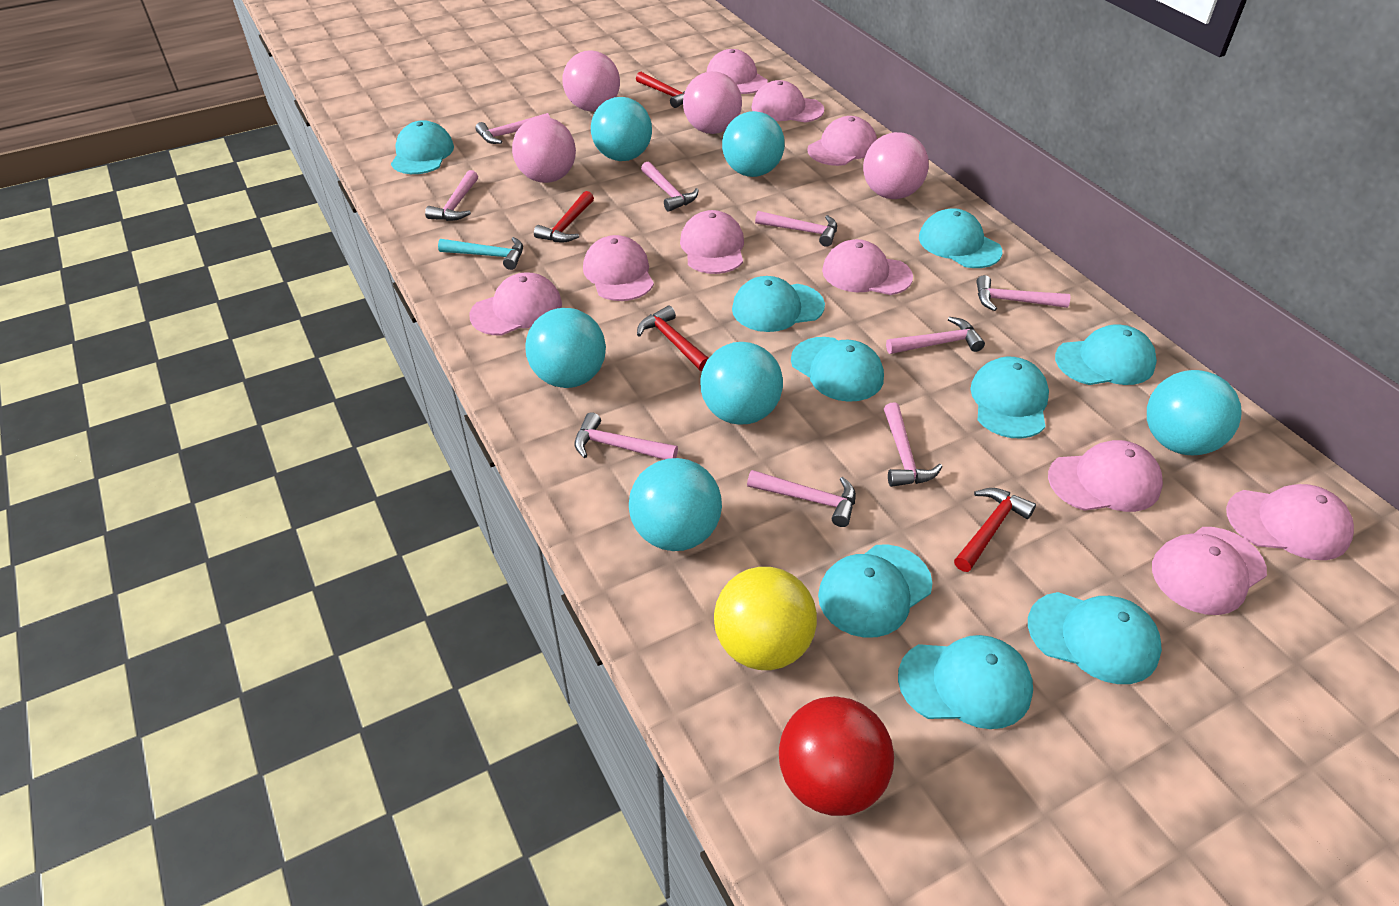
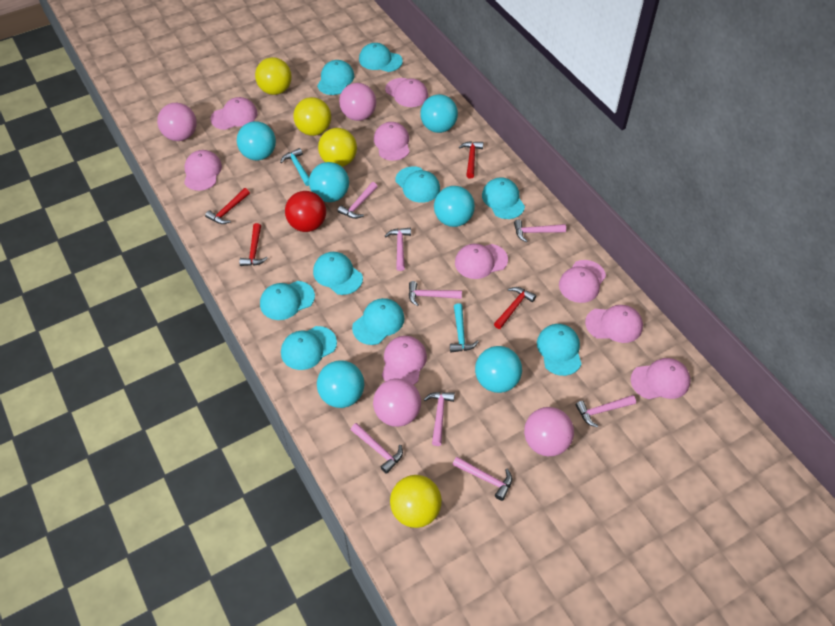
pink cap: 10 -> 9
pink hammer: 9 -> 8
turquoise hammer: 1 -> 2
yellow ball: 1 -> 4

